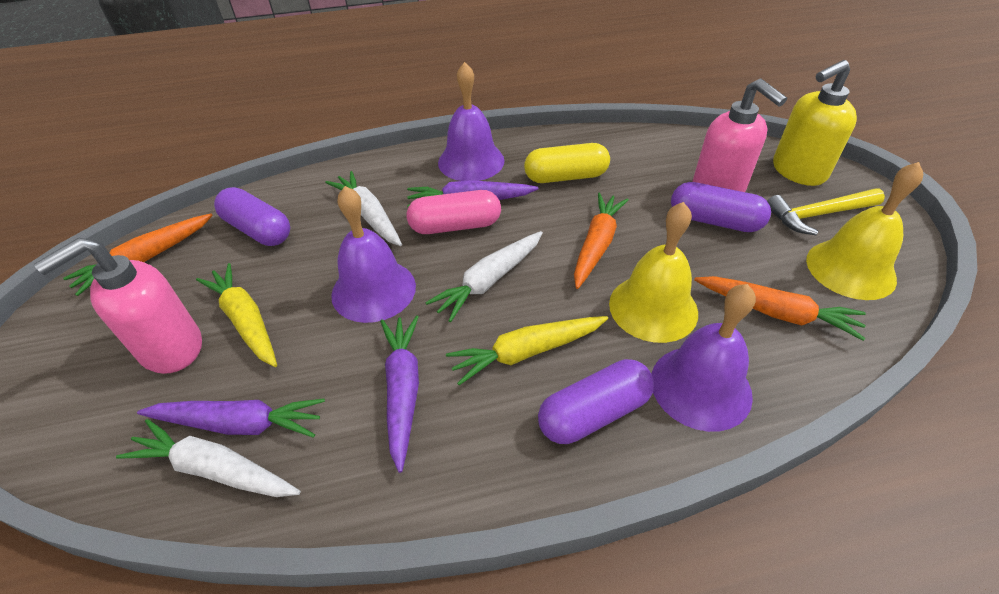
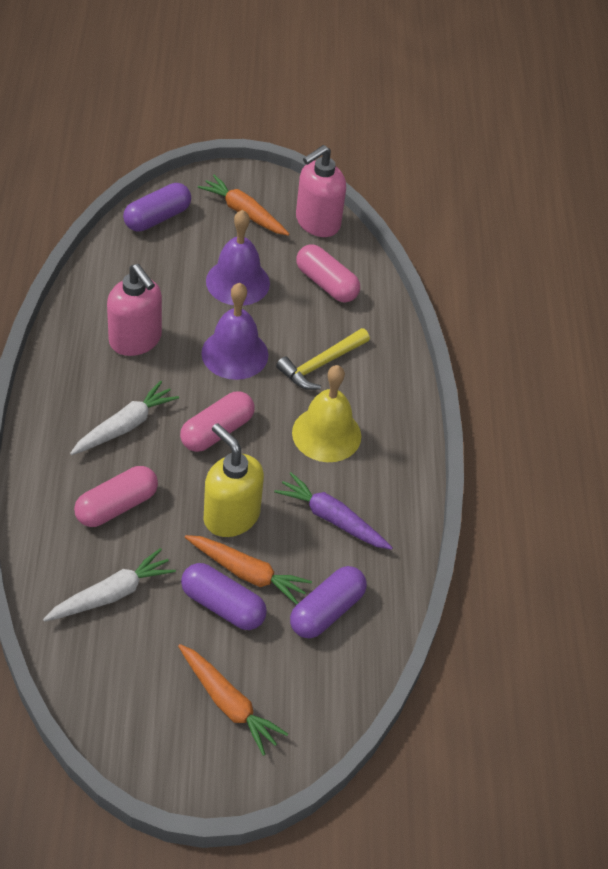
pink capsule: 1 -> 3
purple bell: 3 -> 2
purple carrot: 3 -> 1
white carrot: 3 -> 2
yellow bell: 2 -> 1
yellow capsule: 1 -> 0
yellow carrot: 2 -> 0

